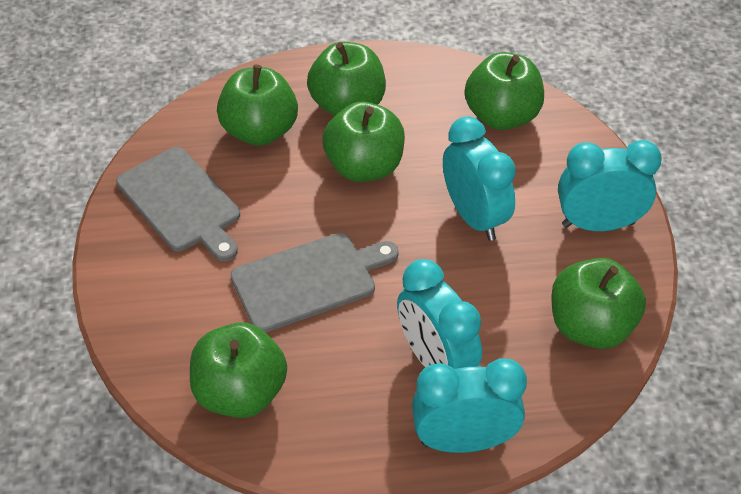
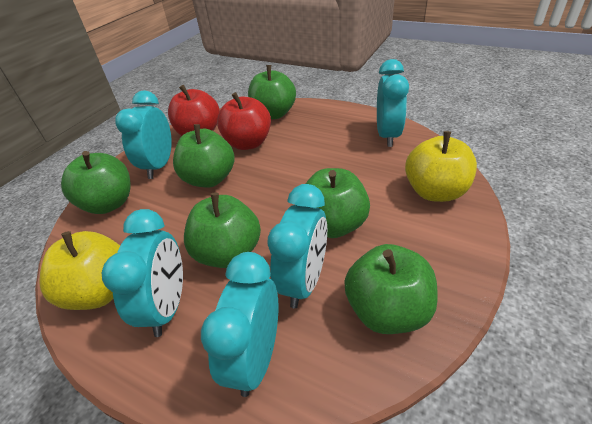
grey cutting board: 2 -> 0
red apple: 0 -> 2
turquoise clock: 4 -> 5
yellow apple: 0 -> 2

